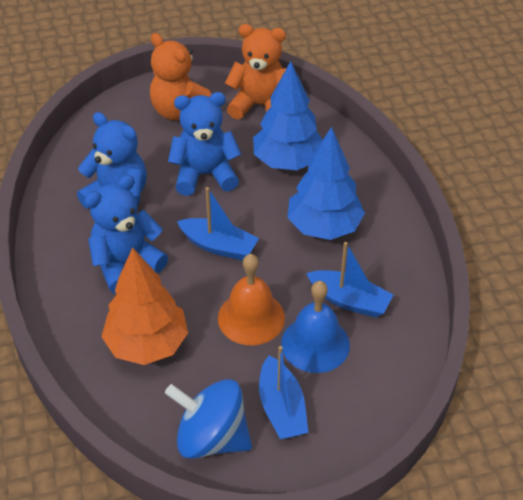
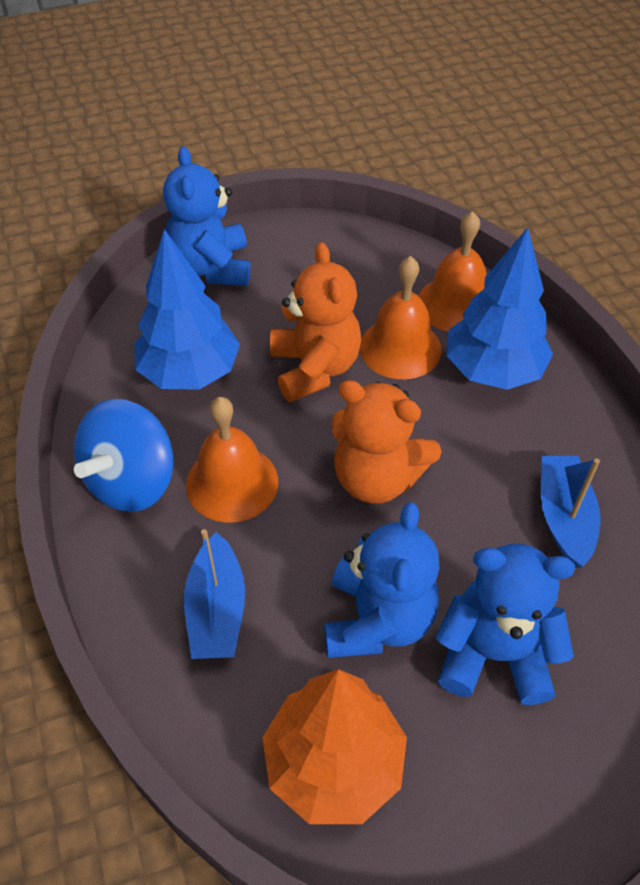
blue bell: 1 -> 0
blue boat: 3 -> 2
orange bell: 1 -> 3

